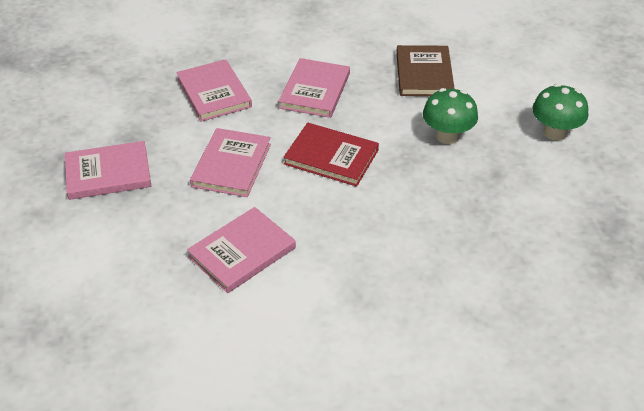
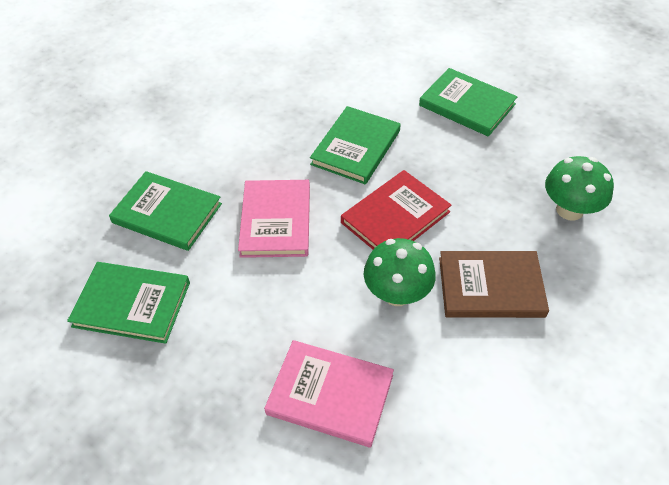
green book: 0 -> 4
pink book: 5 -> 2

